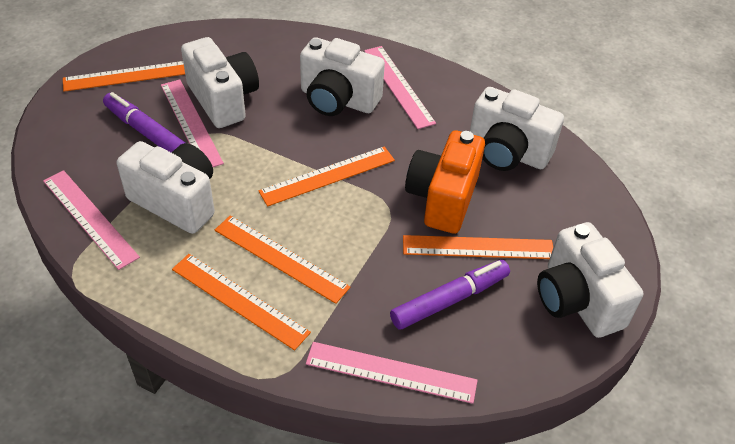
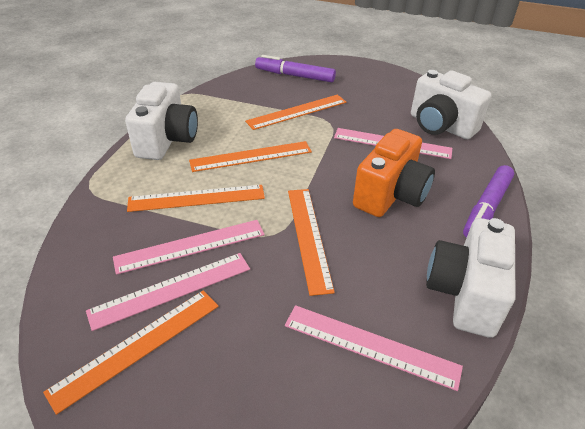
white camera: 5 -> 3

